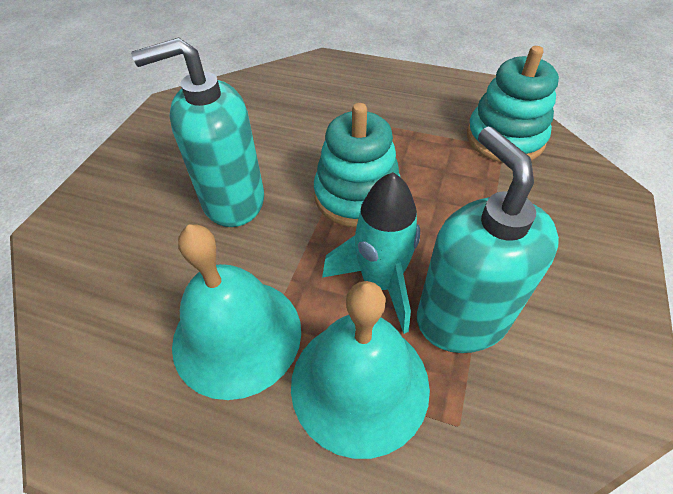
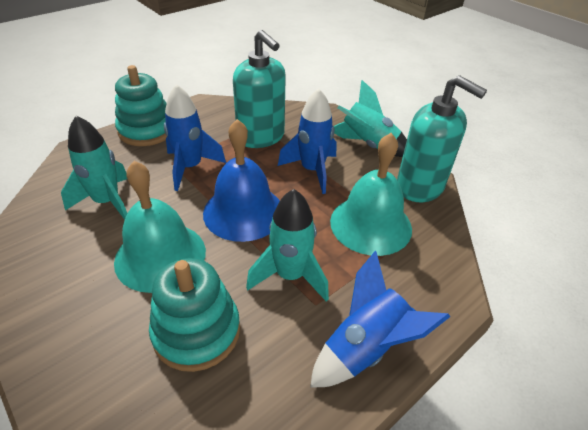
blue bell: 0 -> 1
blue rocket: 0 -> 3
turquoise rocket: 1 -> 3

